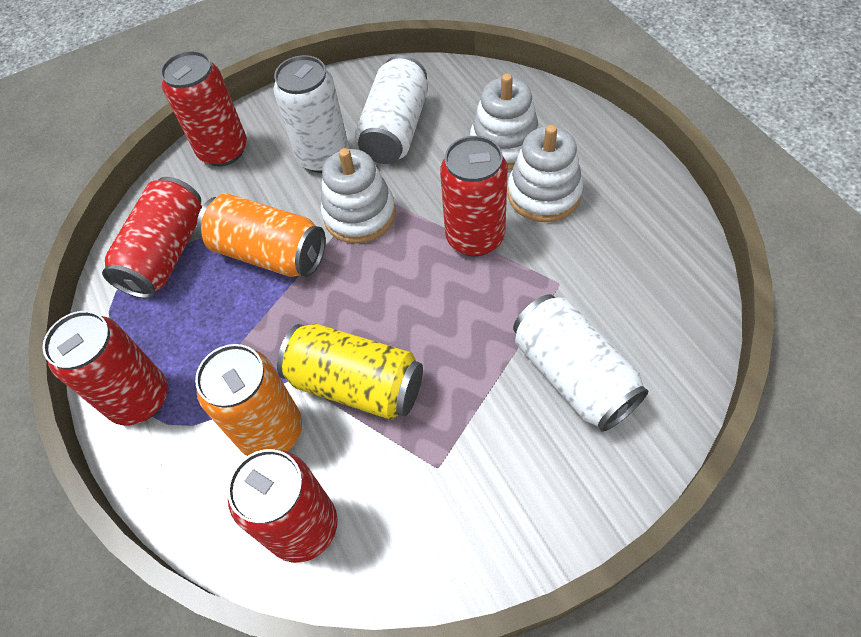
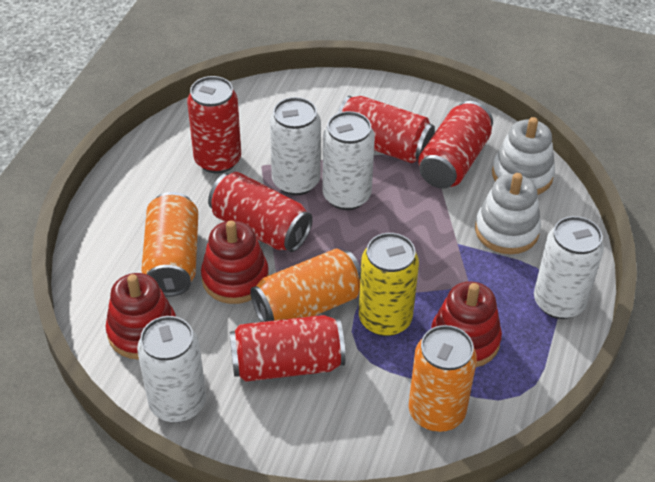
orange can: 2 -> 3
red stacking toy: 0 -> 3
white can: 3 -> 4
white stacking toy: 3 -> 2

